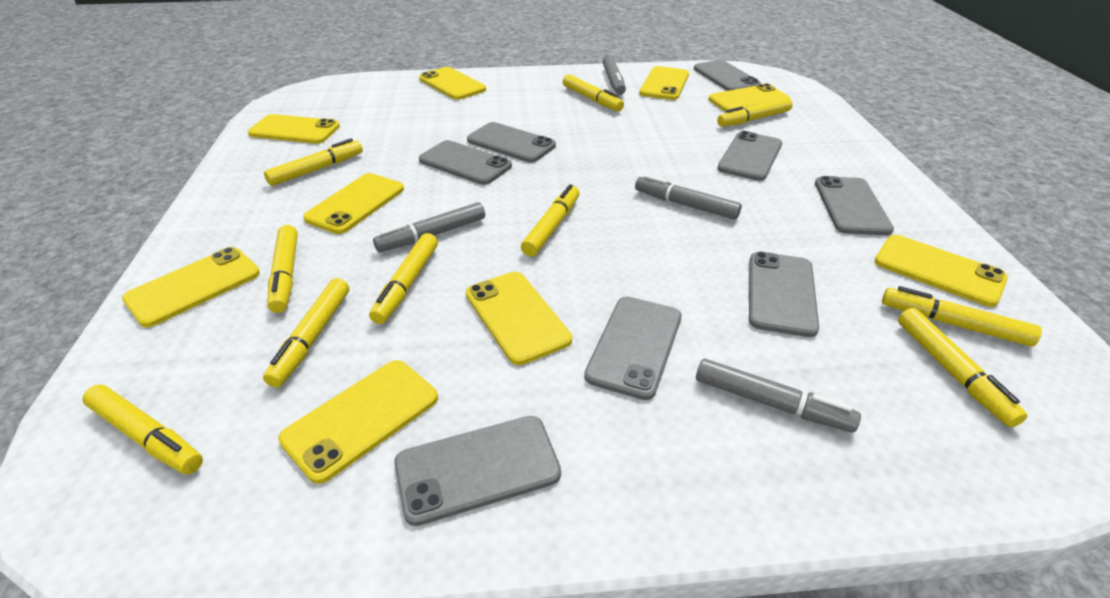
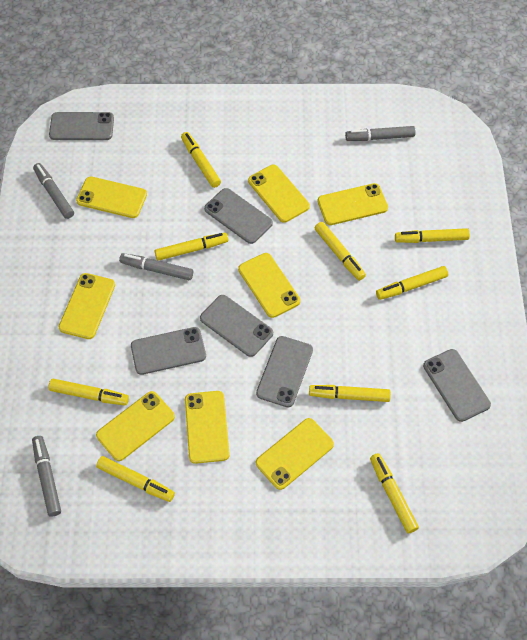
grey phone: 8 -> 6
yellow marker: 10 -> 9
yellow phone: 9 -> 8

